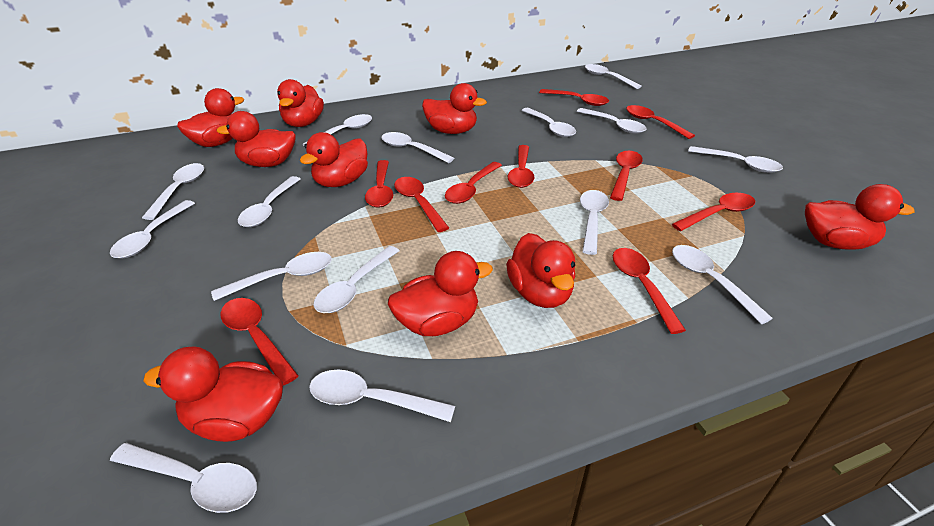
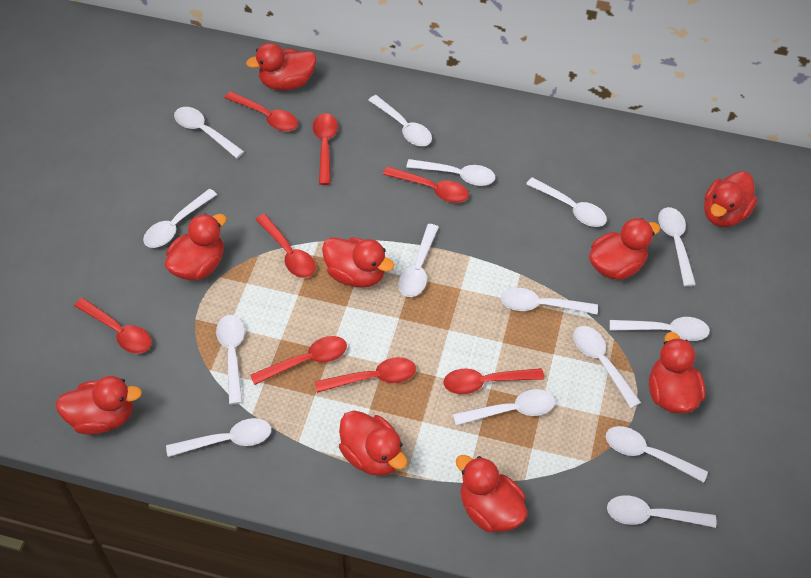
red spoon: 10 -> 8

